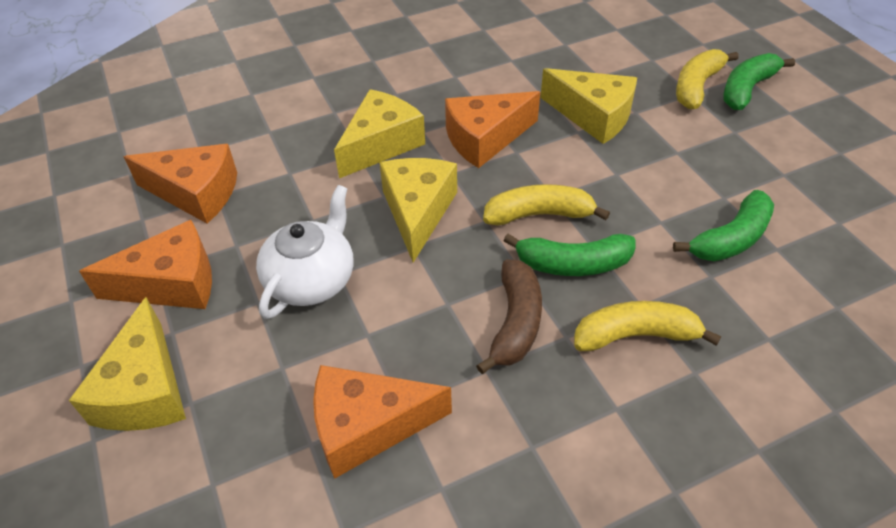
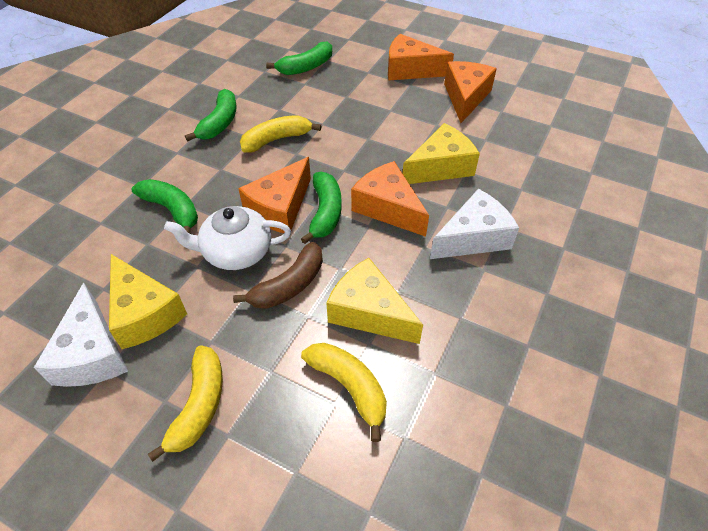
green banana: 3 -> 4
white cheese: 0 -> 2
yellow cheese: 4 -> 3

